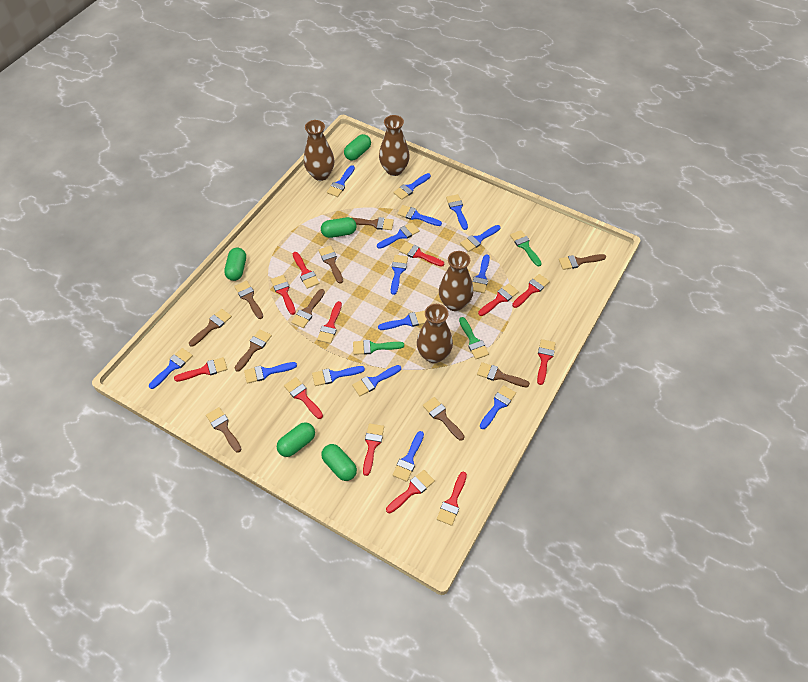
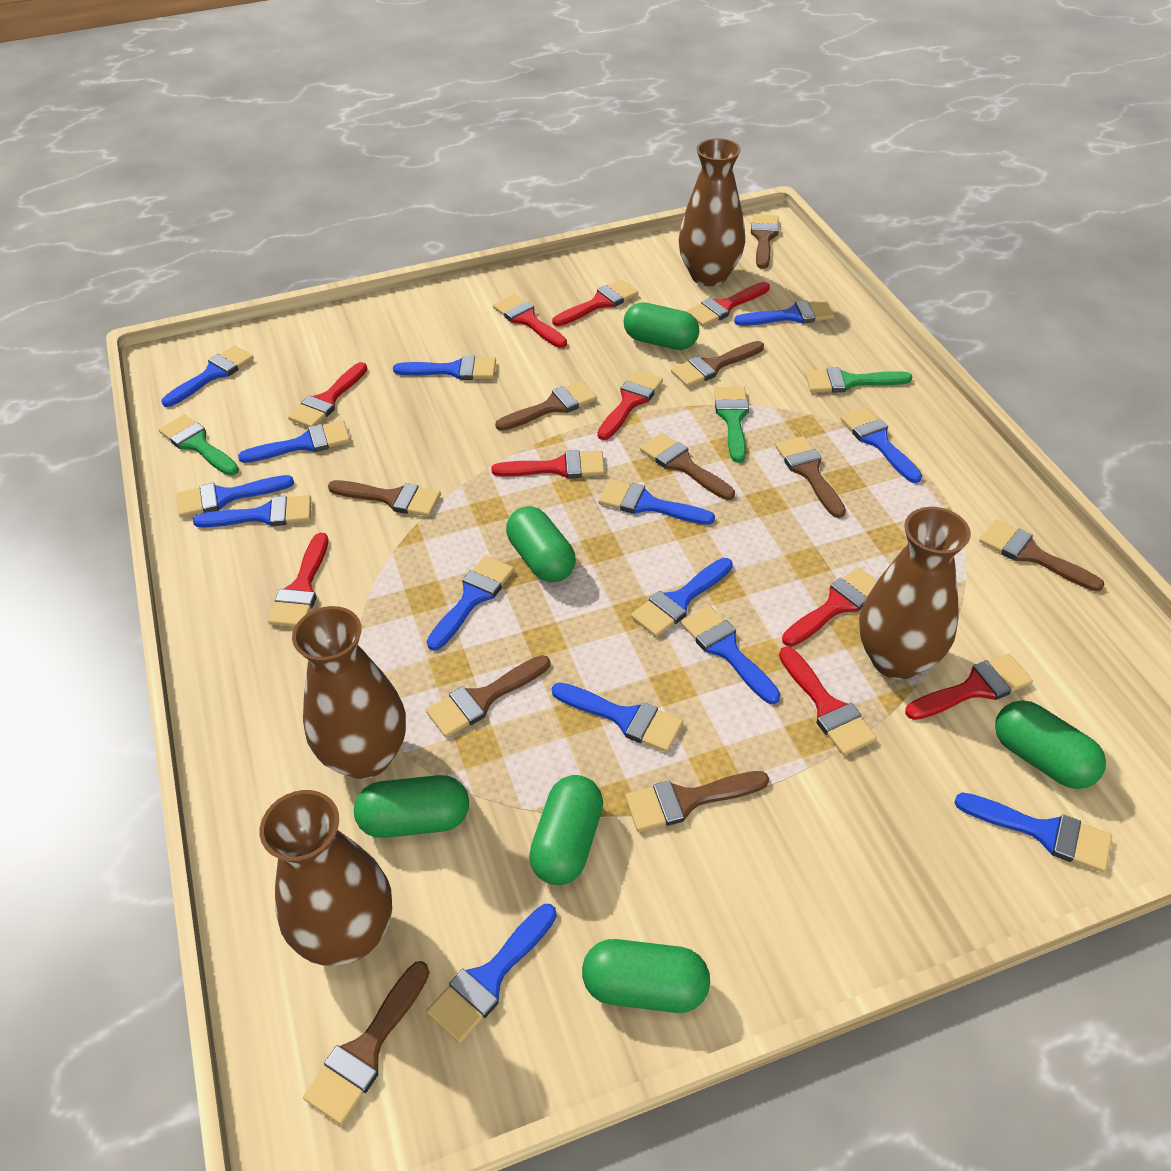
blue brush: 15 -> 14
green capsule: 5 -> 6
red brush: 12 -> 10

